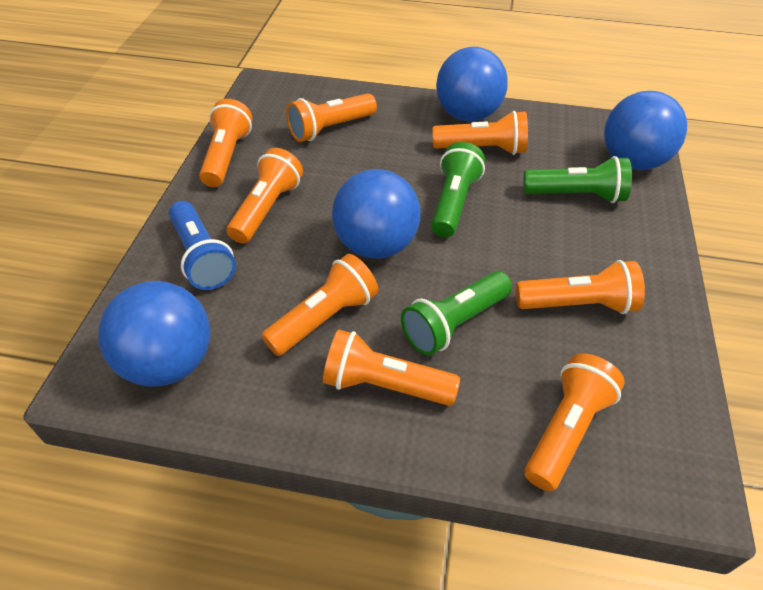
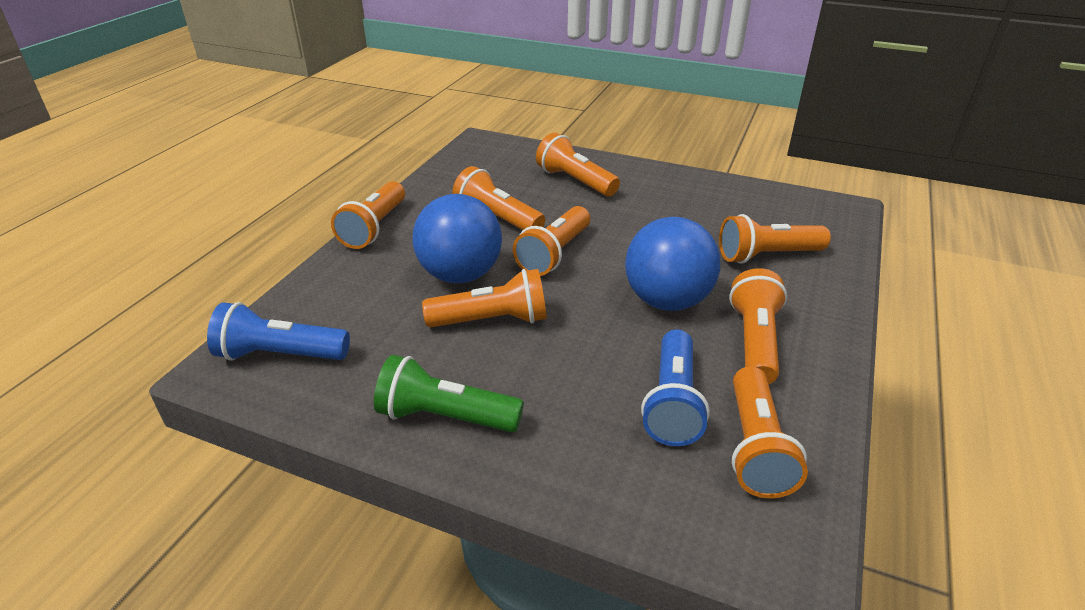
blue ball: 4 -> 2
blue flashlight: 1 -> 2
green flashlight: 3 -> 1

